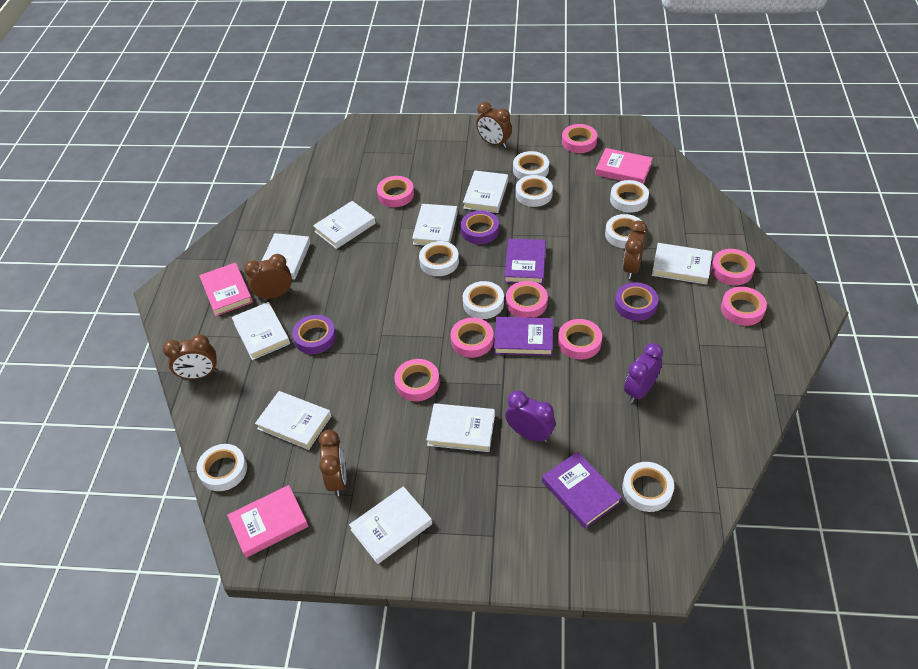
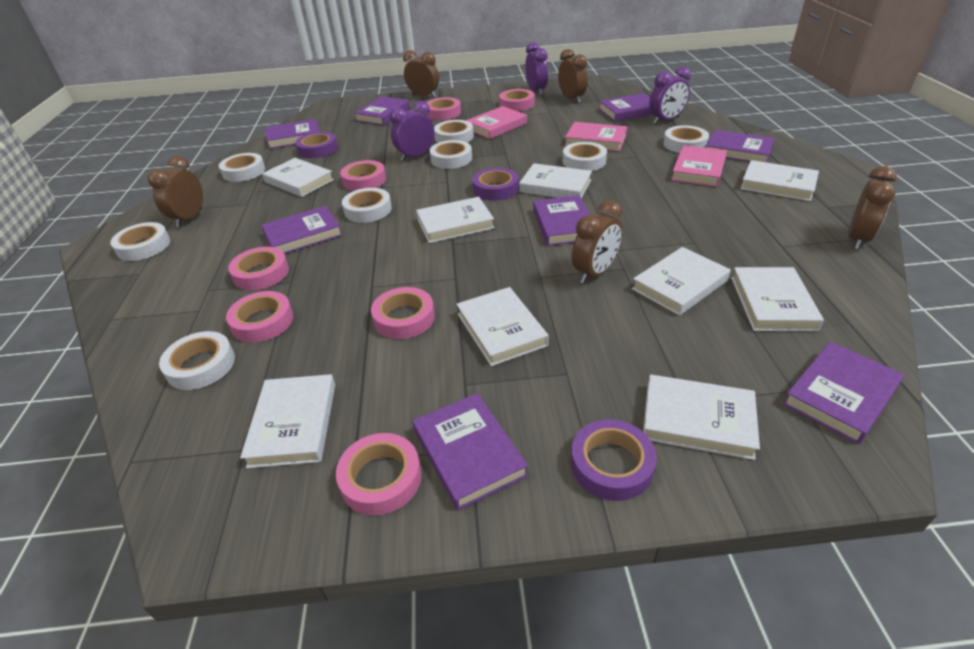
pink tape: 8 -> 7
purple book: 3 -> 8
purple clock: 2 -> 3

